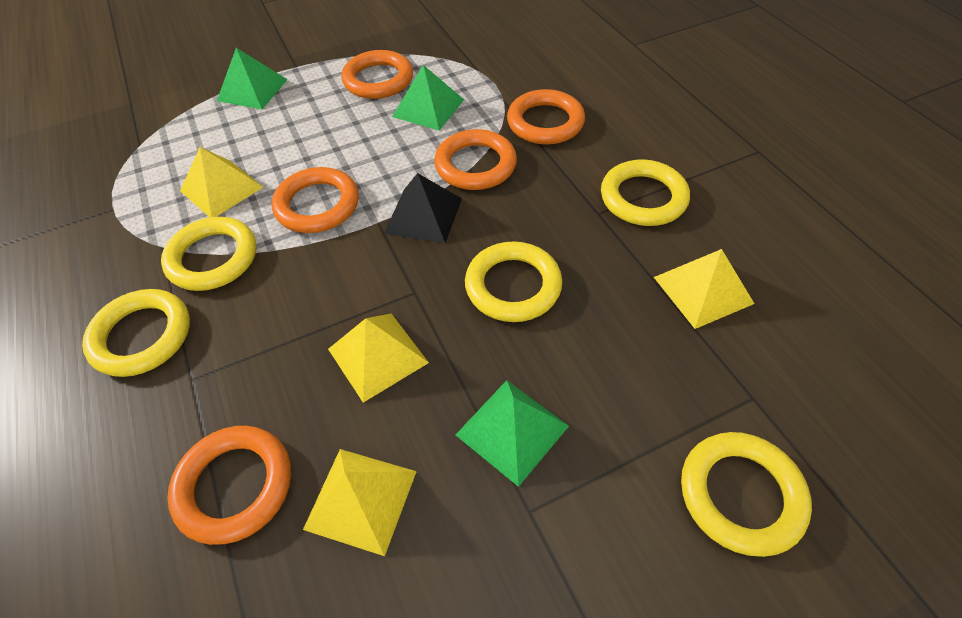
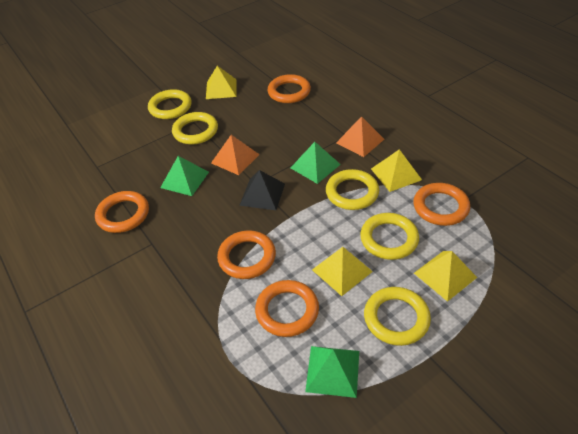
orange pyramid: 0 -> 2

